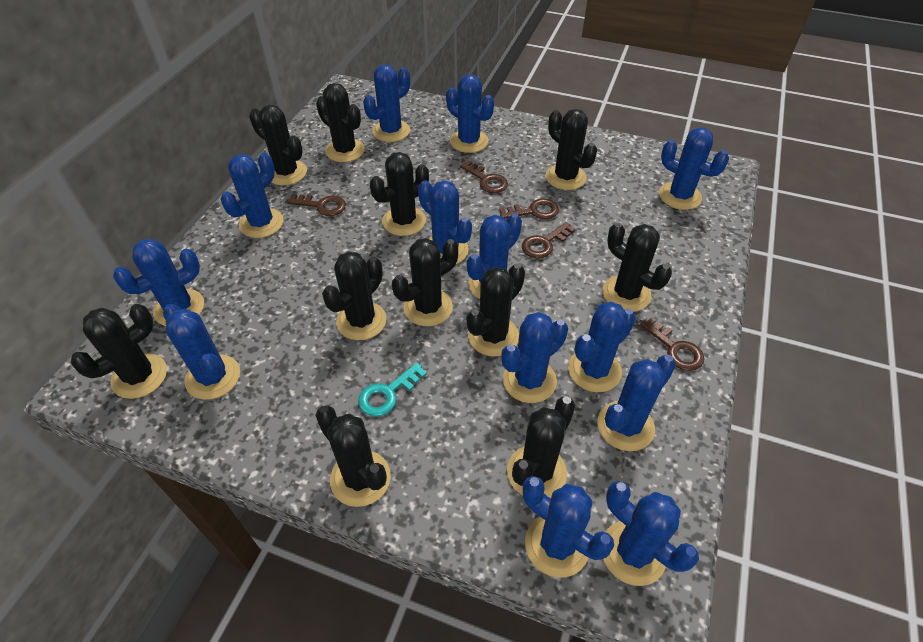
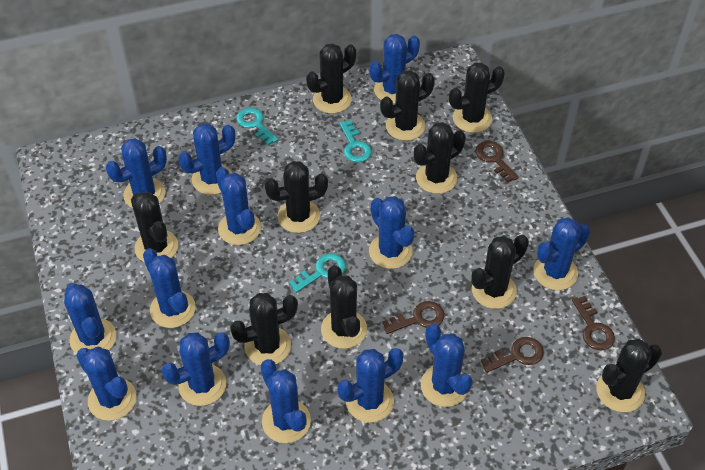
black cactus: 11 -> 10
brown key: 5 -> 4
turquoise key: 1 -> 3

